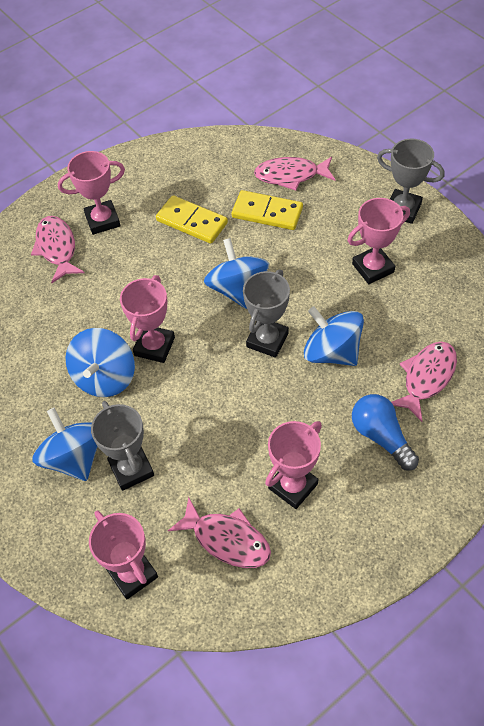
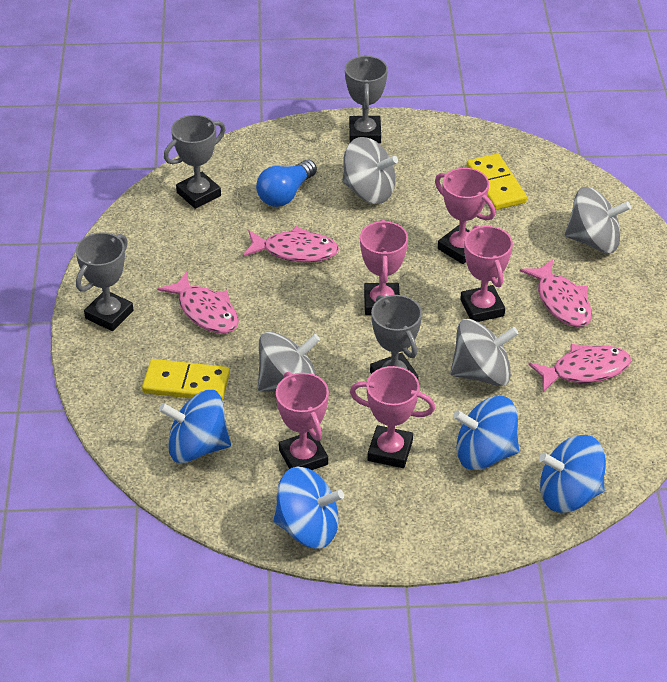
grey spinning top: 0 -> 4
grey trophy: 3 -> 4

